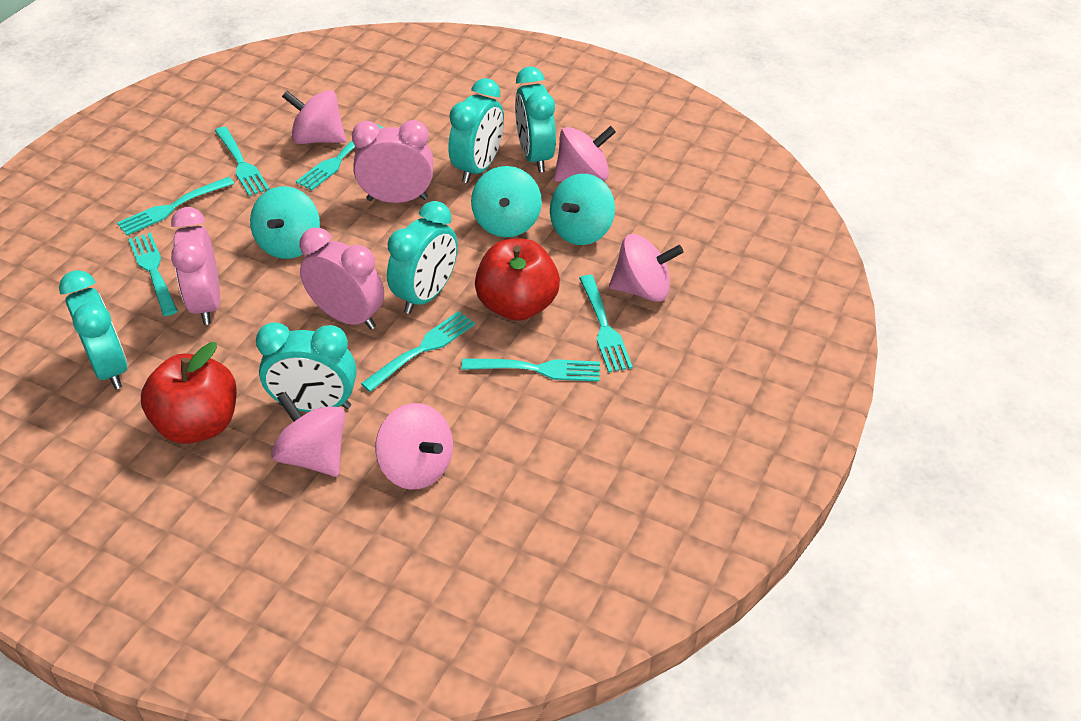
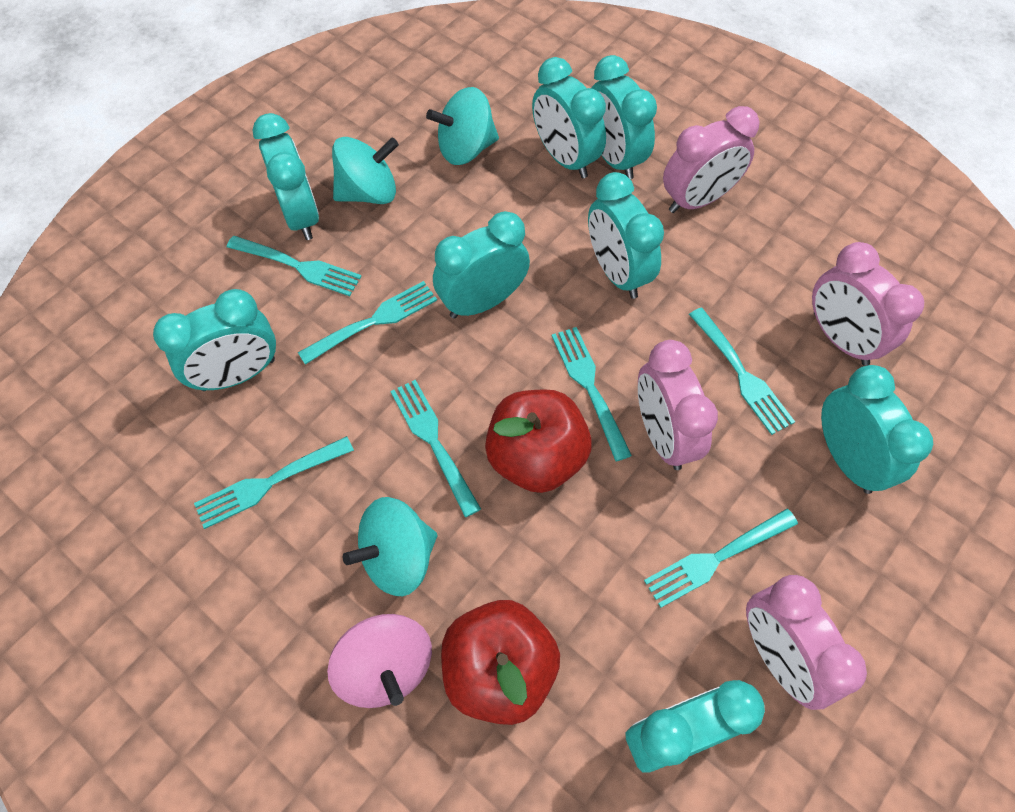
pink clock: 3 -> 4
pink spinning top: 5 -> 1
turquoise clock: 5 -> 8

